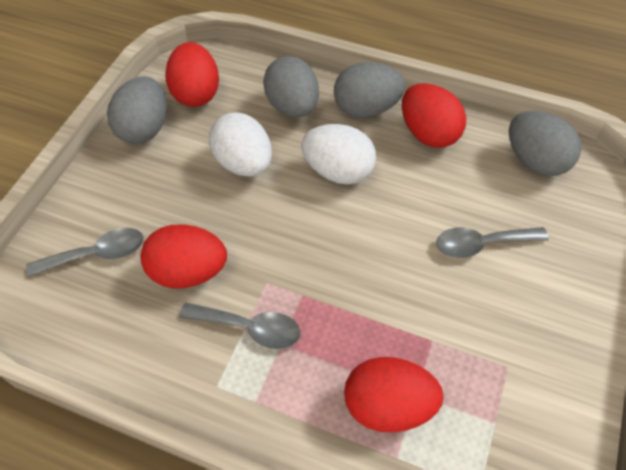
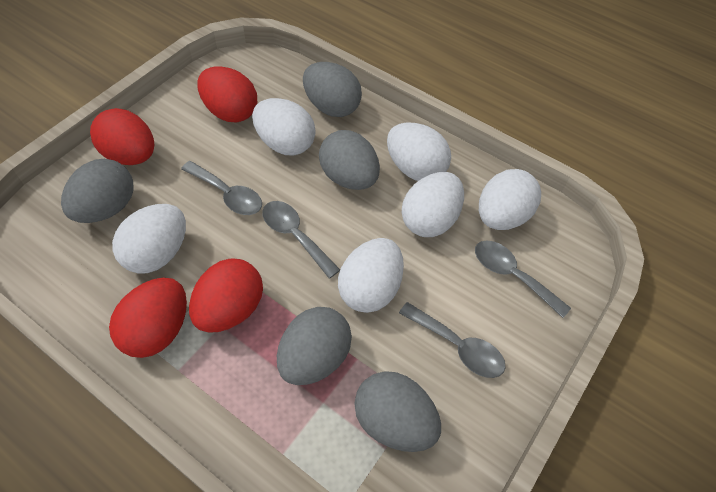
grey egg: 4 -> 5
grey spoon: 3 -> 4
white egg: 2 -> 6

